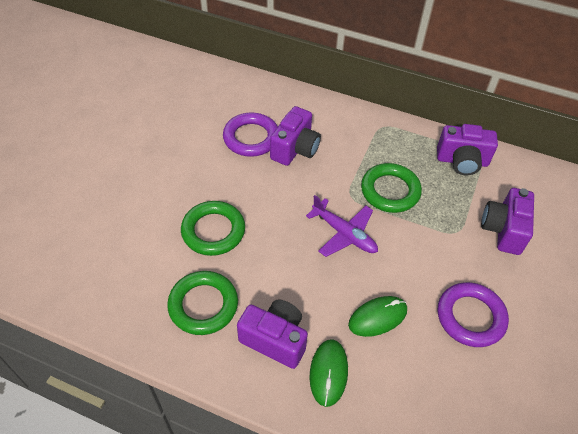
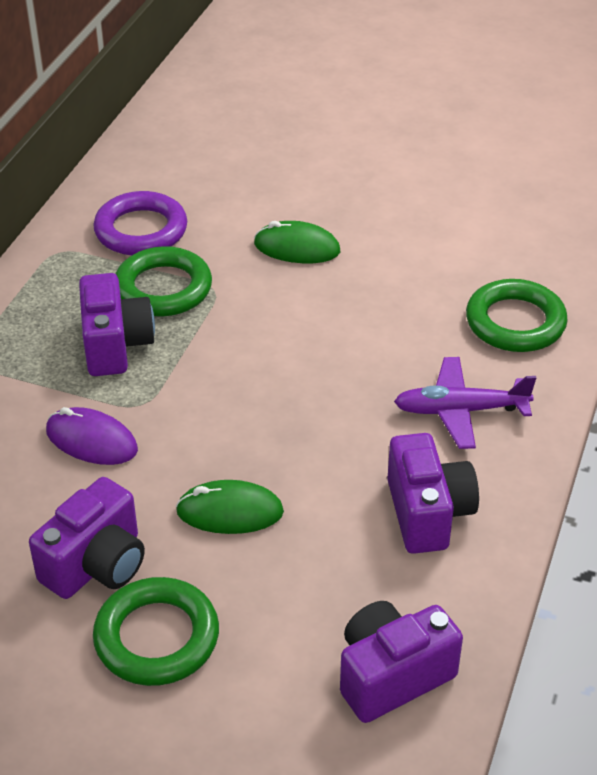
purple mouse: 0 -> 1
purple ring: 2 -> 1

